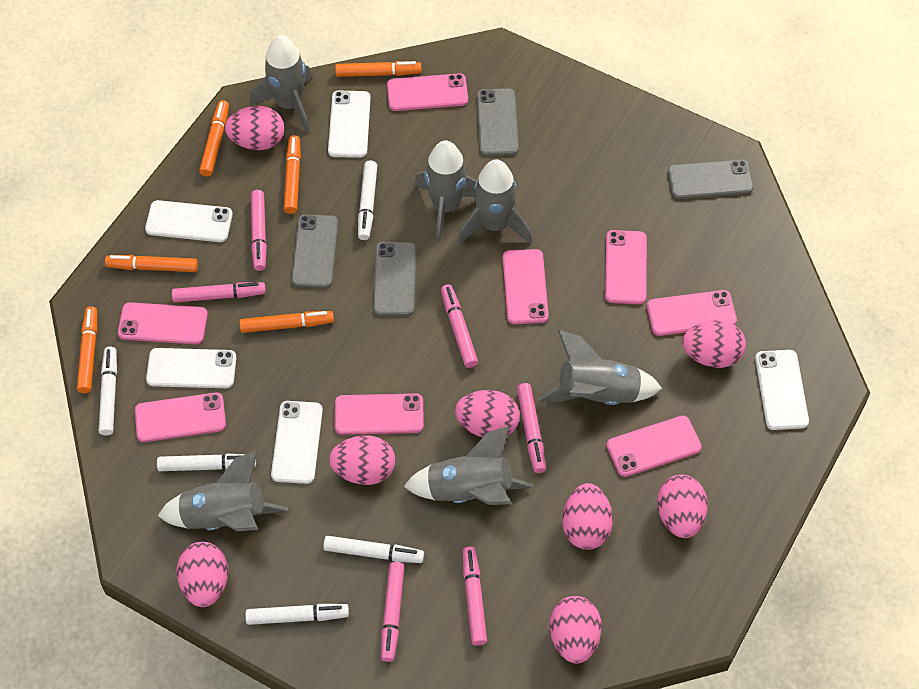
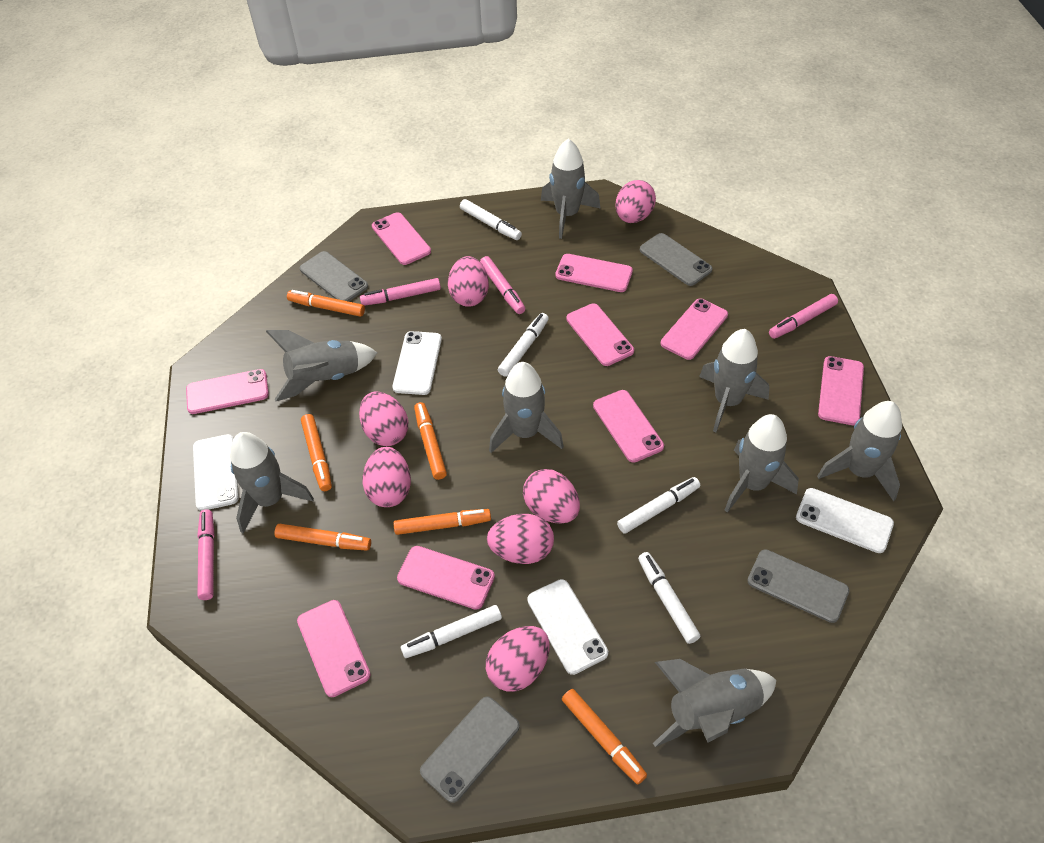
grey rocket: 6 -> 8
pink egg: 8 -> 7
pink marker: 6 -> 4
pink phone: 8 -> 9
white phone: 5 -> 4

